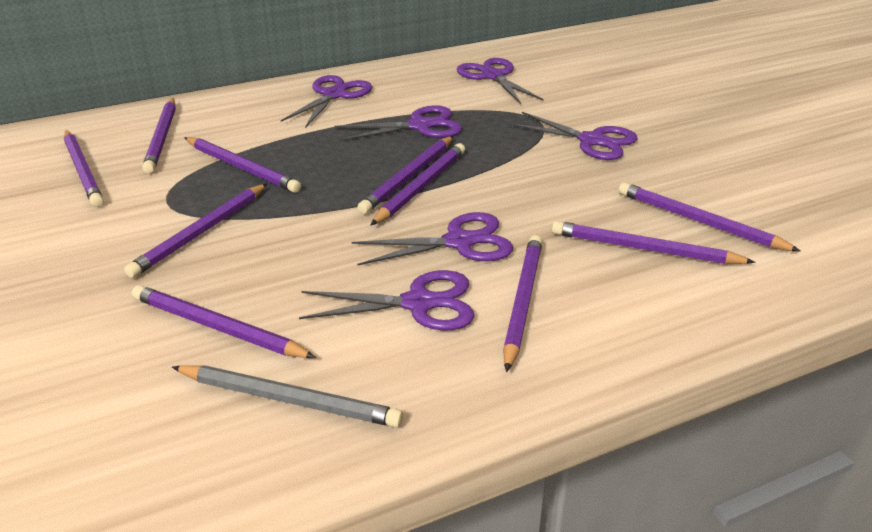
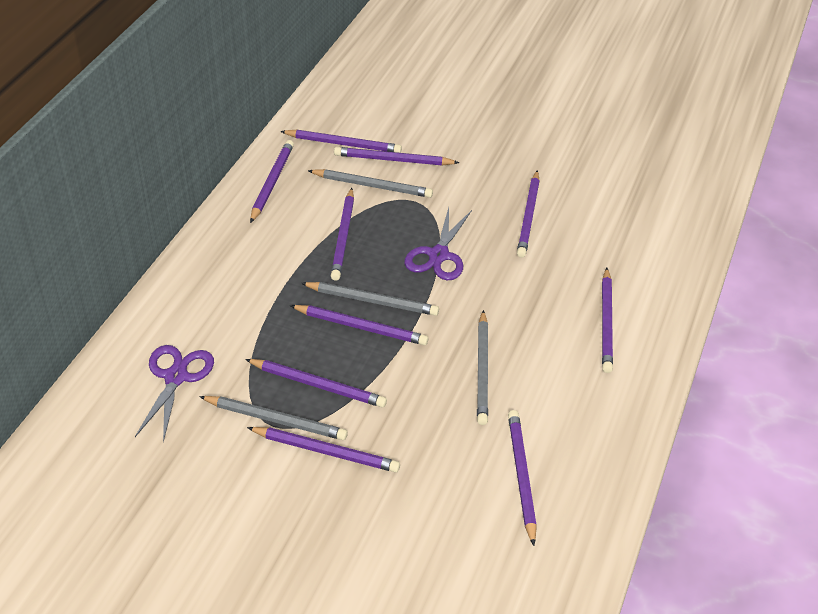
grey pencil: 1 -> 4
purple scissors: 6 -> 2

